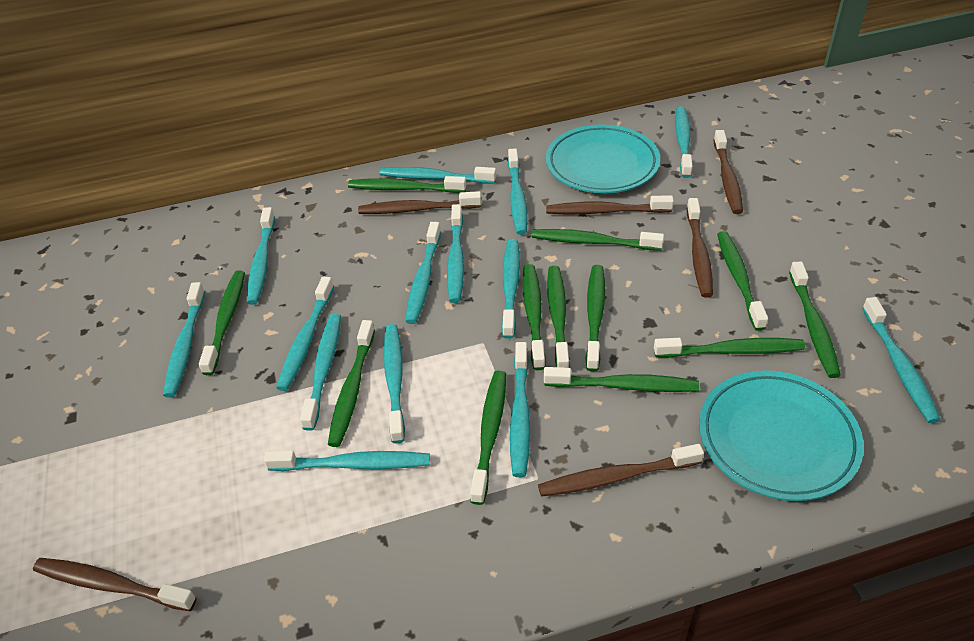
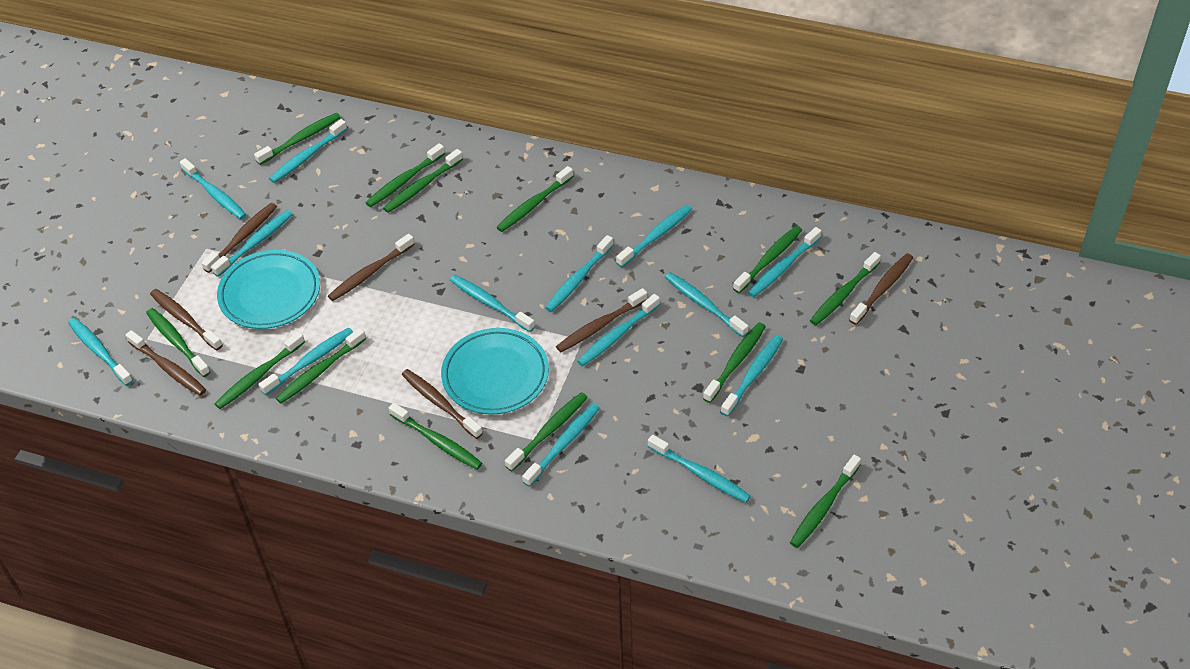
brown toothbrush: 6 -> 7
green toothbrush: 12 -> 13

